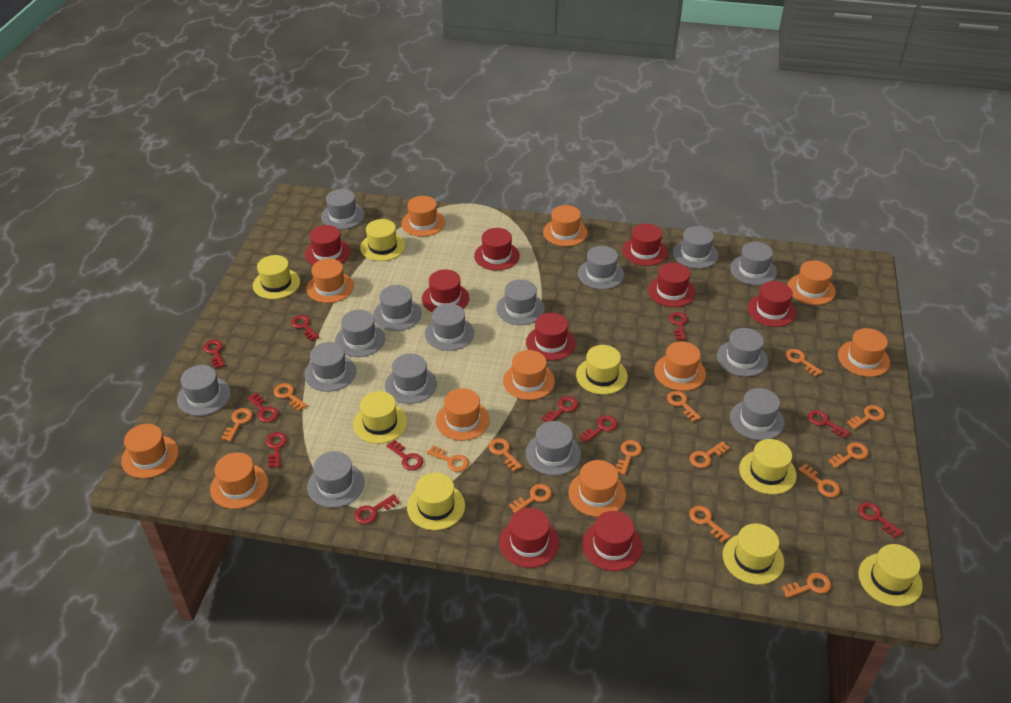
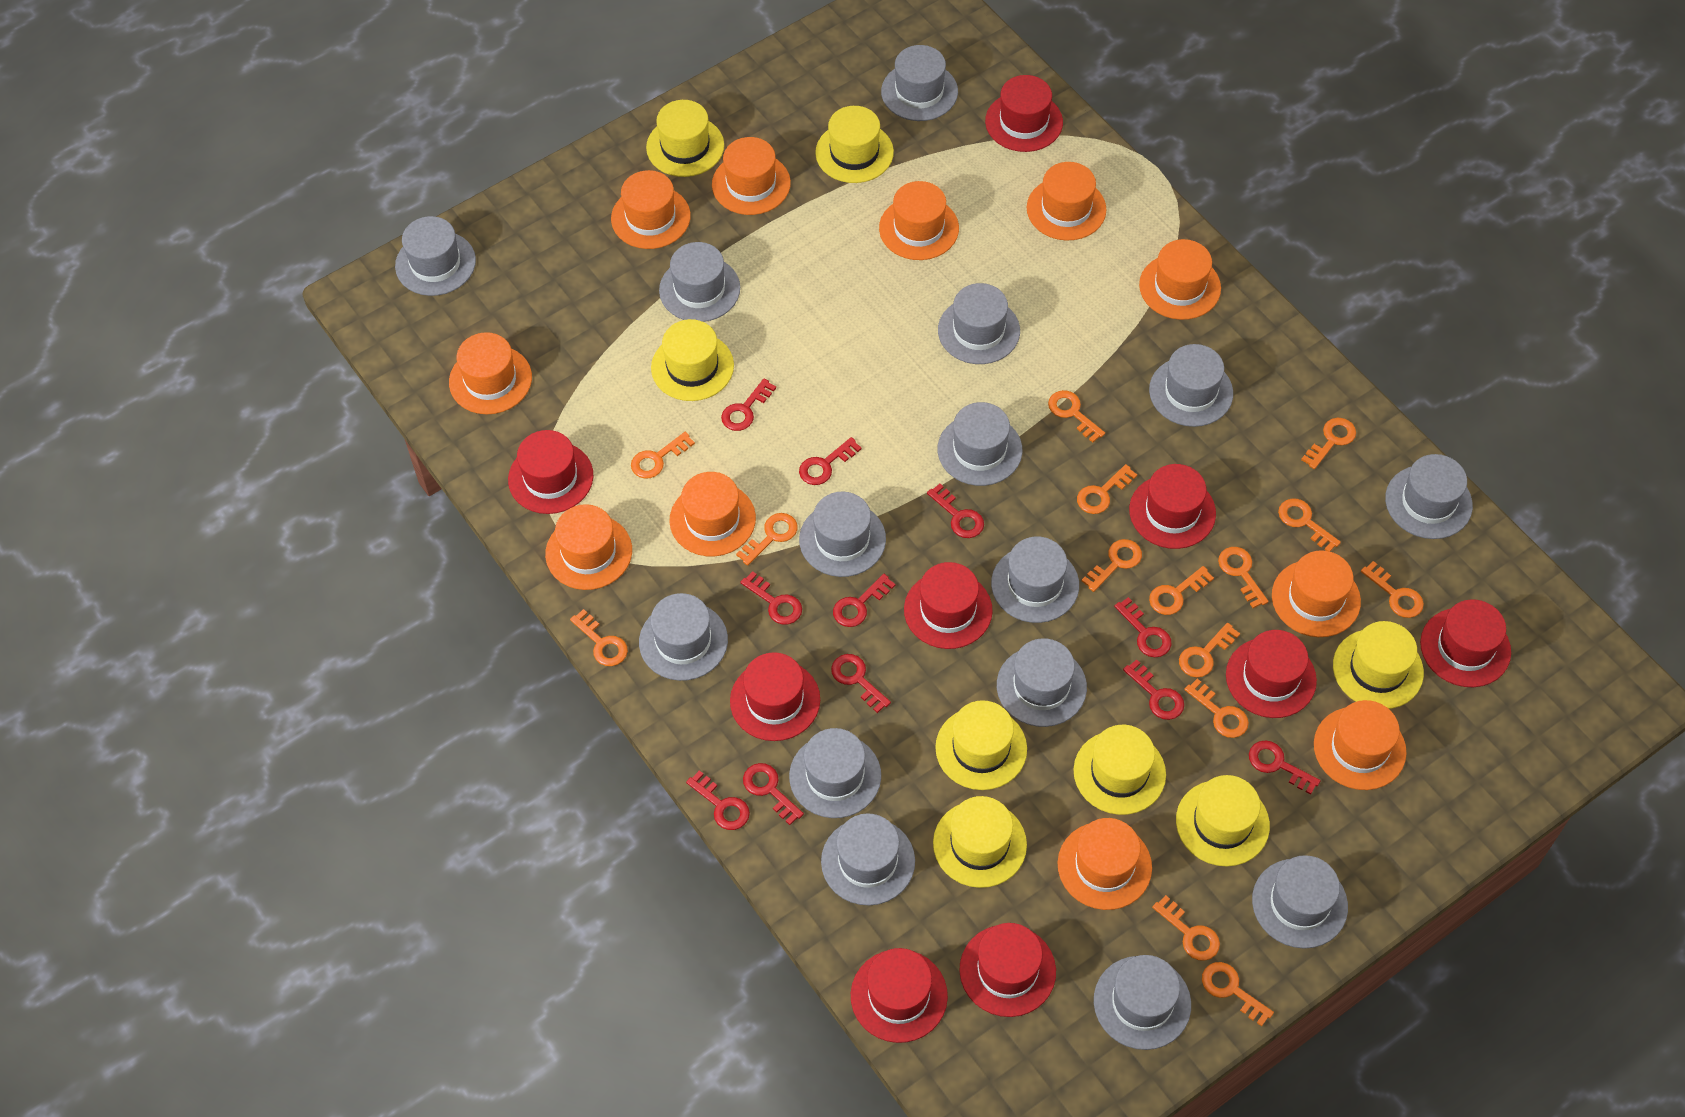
orange key: 14 -> 15

